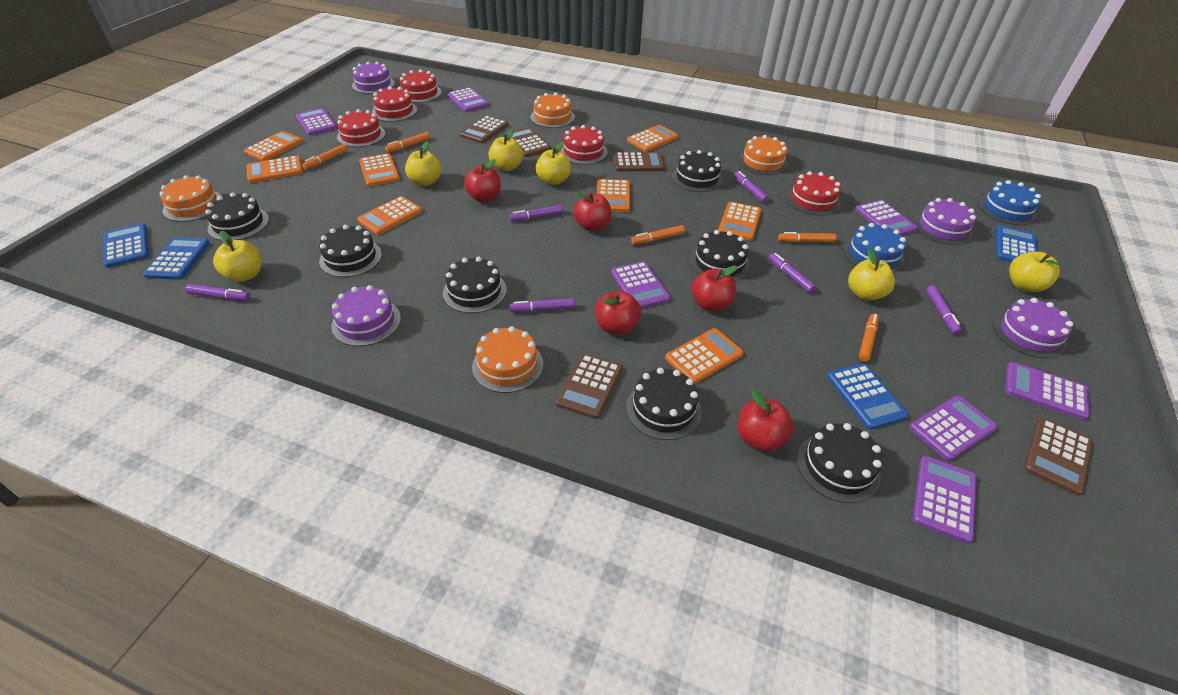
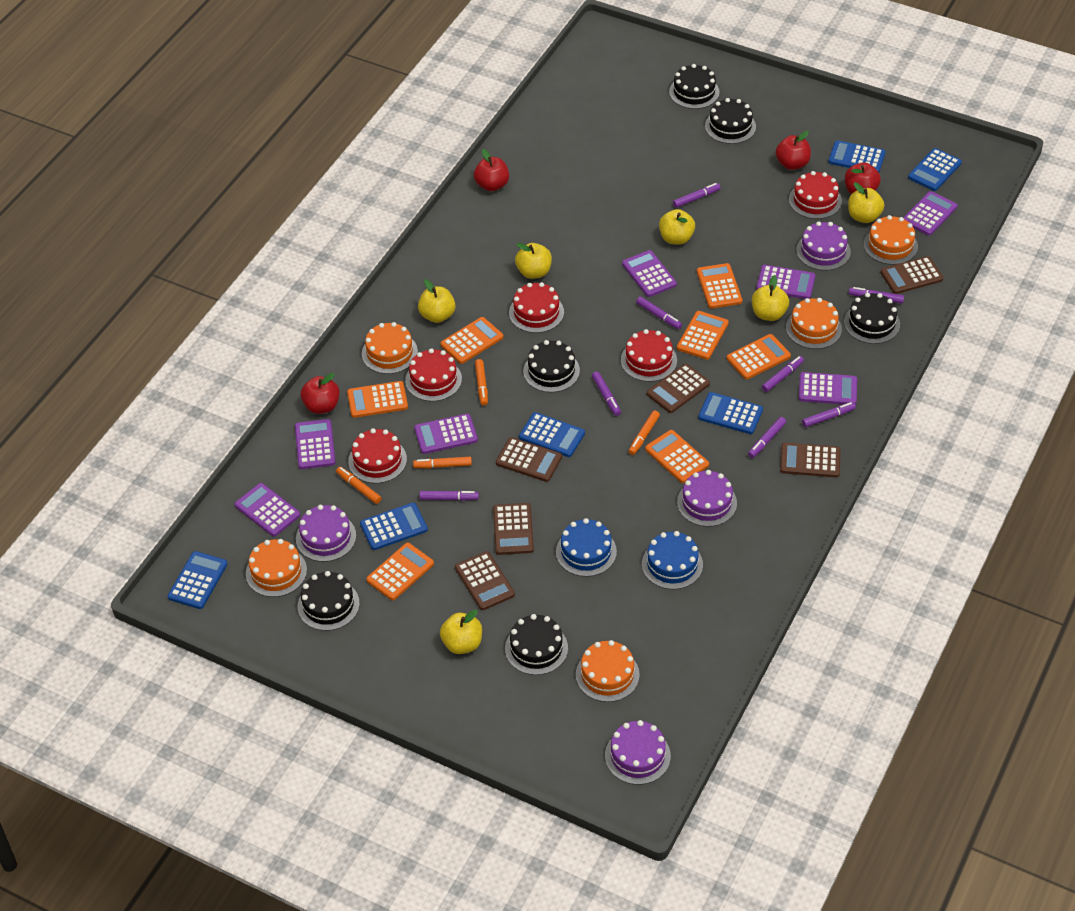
black cake: 7 -> 6
blue calculator: 4 -> 6
brown calculator: 5 -> 6
orange cake: 4 -> 5
orange calculator: 8 -> 7
orange marker: 5 -> 4
purple marker: 6 -> 8
red apple: 5 -> 4

